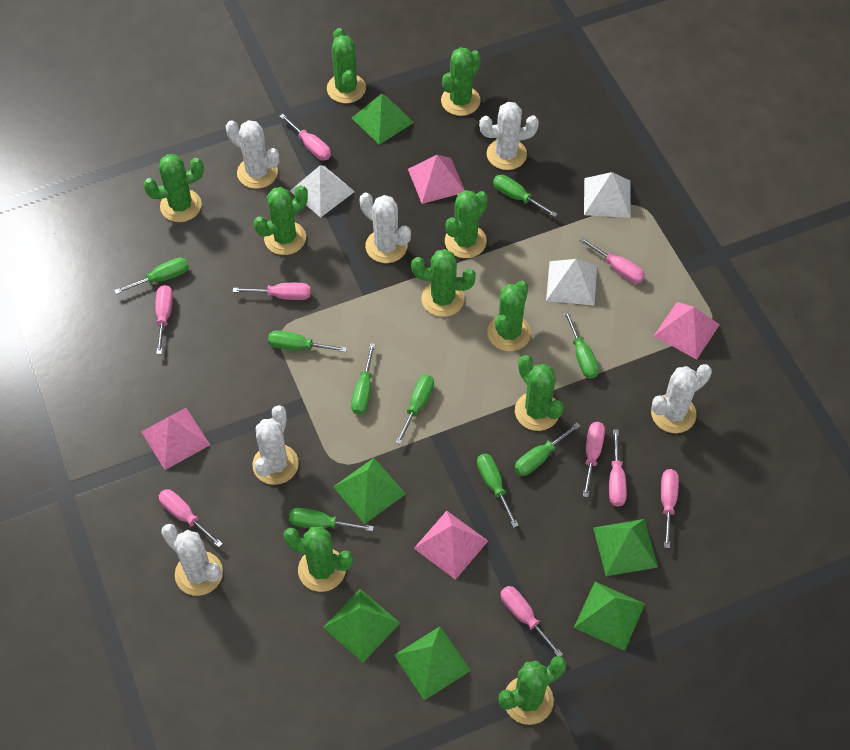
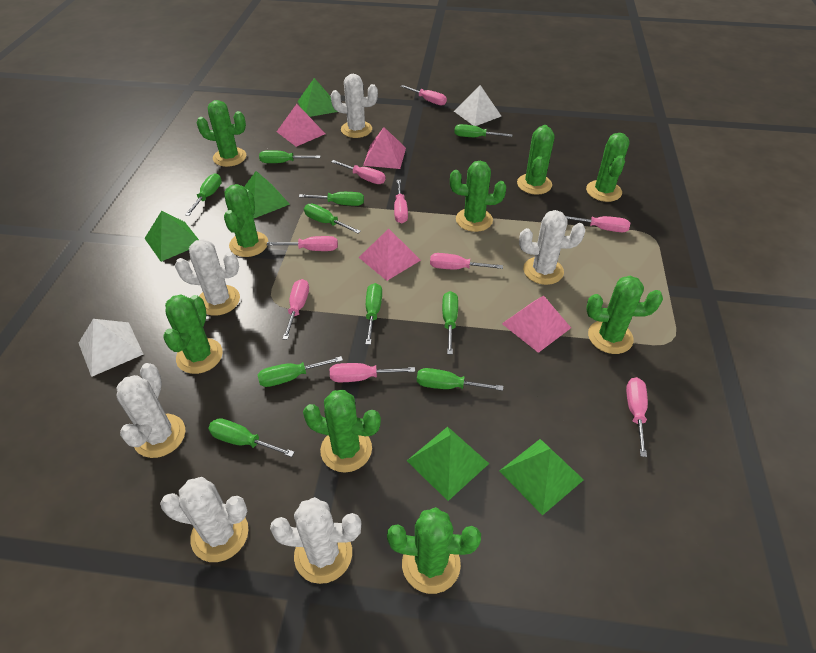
green cactus: 10 -> 9
green pyramid: 6 -> 5
green screwdriver: 9 -> 10
white pyramid: 3 -> 2

